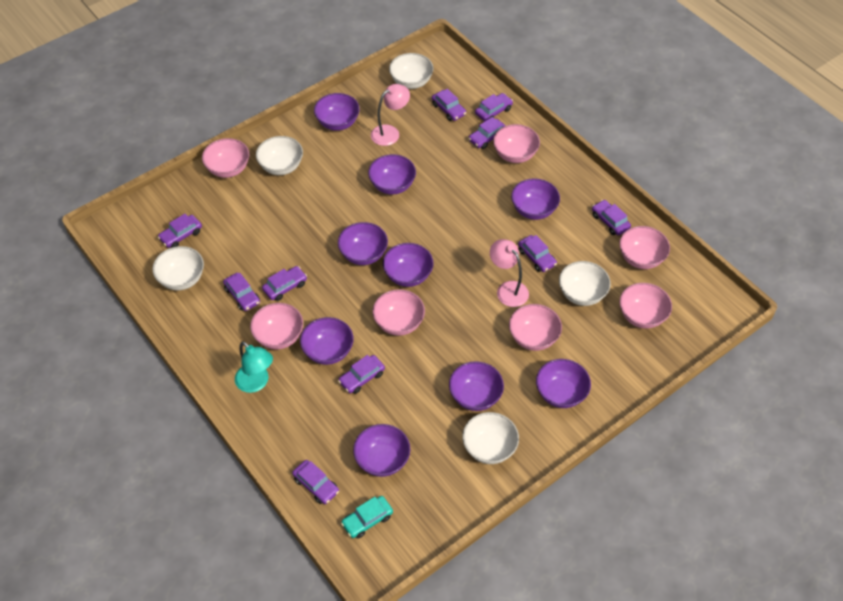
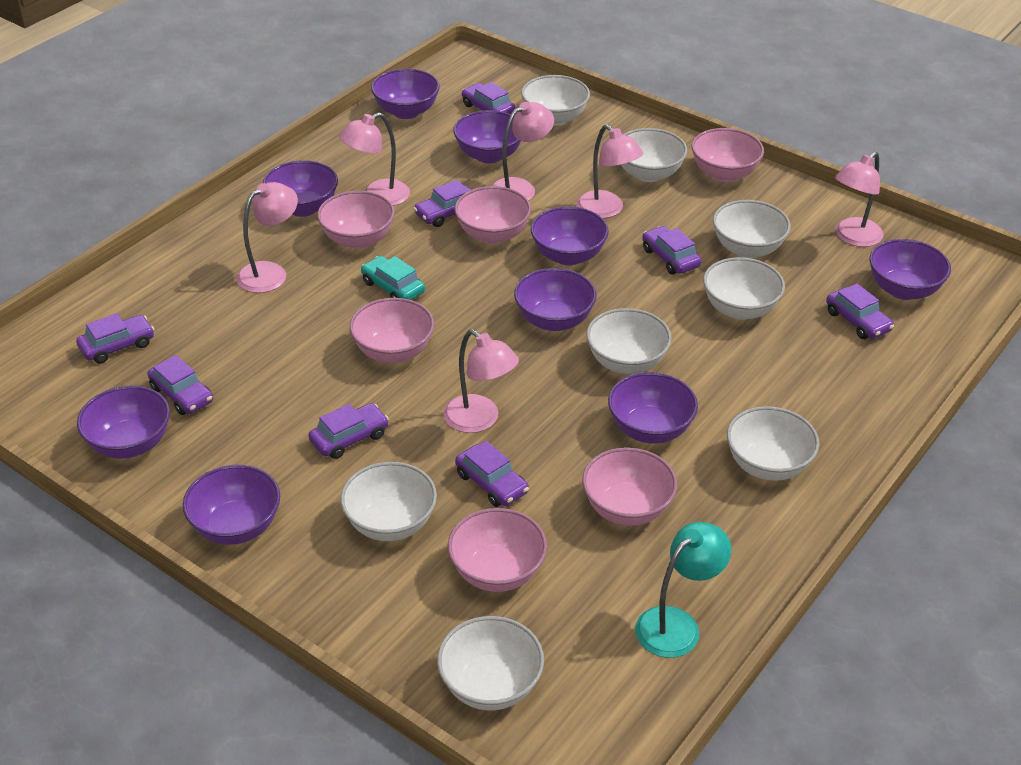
pink bowl: 7 -> 6
pink lamp: 2 -> 6
purple car: 10 -> 8
white bowl: 5 -> 8

